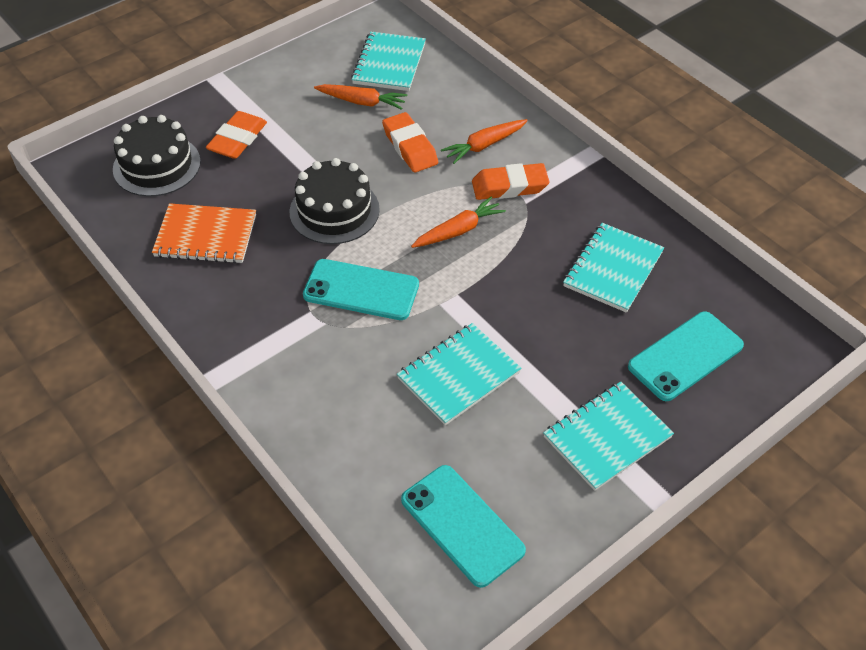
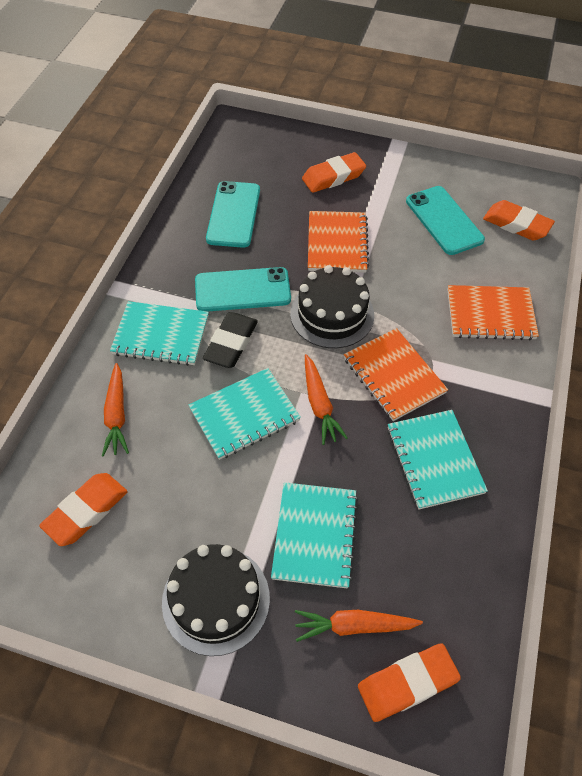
black eraser: 0 -> 1
orange eraser: 3 -> 4
orange notebook: 1 -> 3

